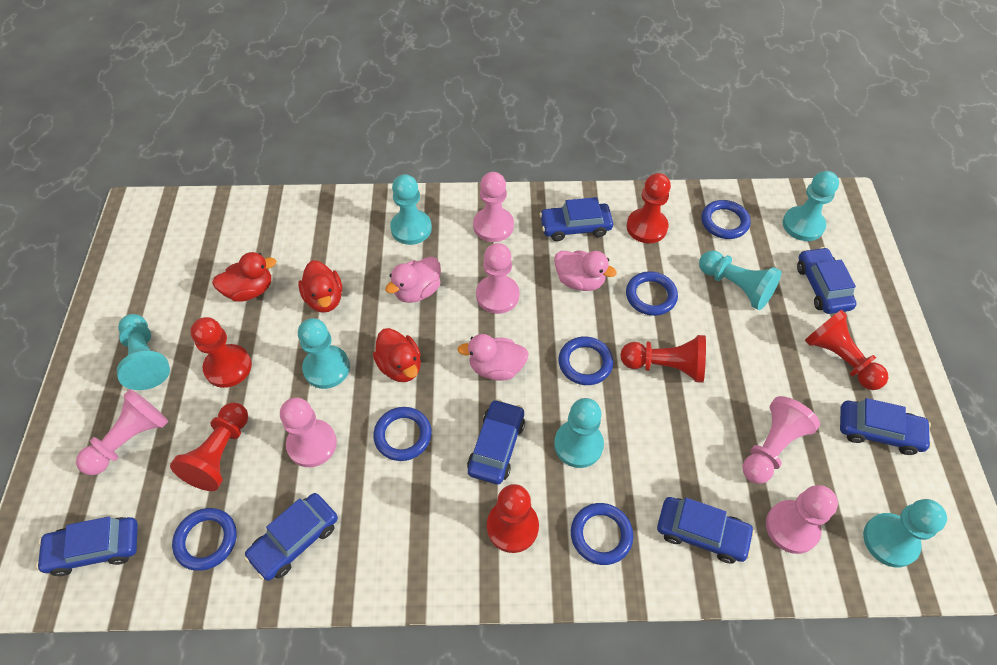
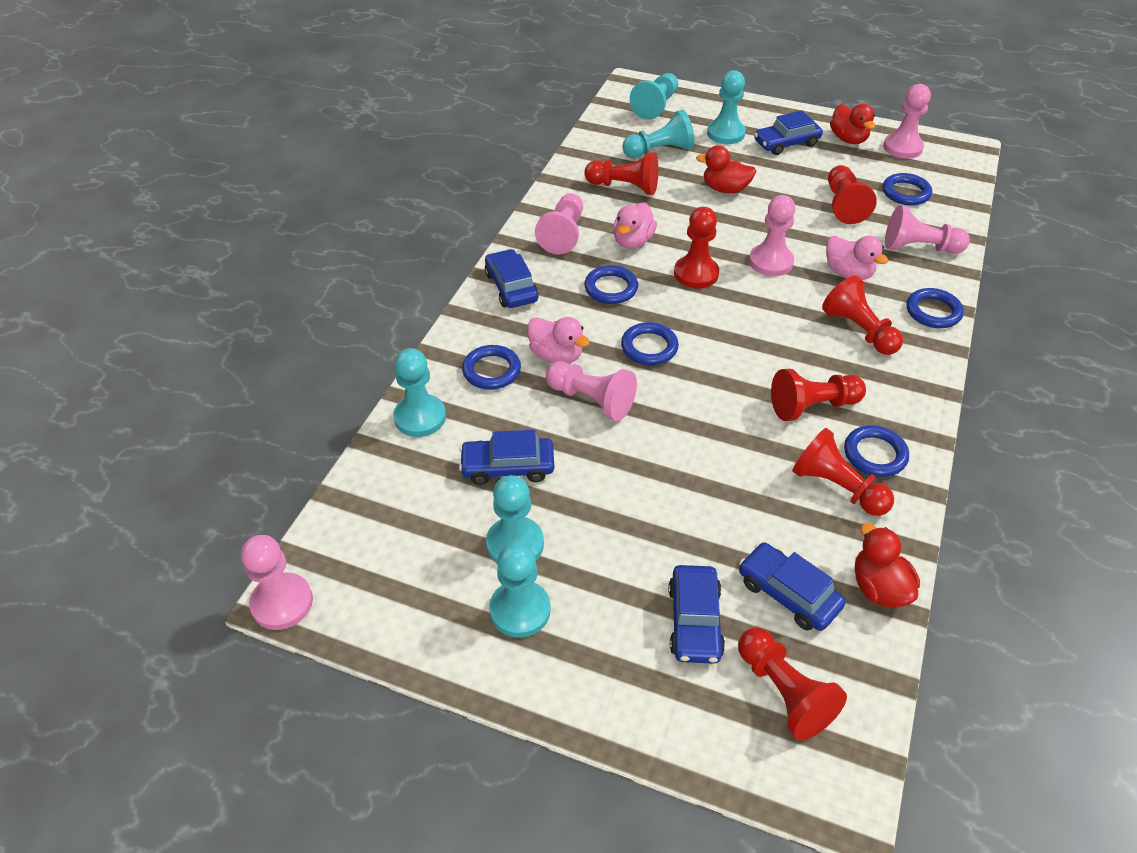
blue car: 7 -> 5
red pawn: 6 -> 7
turquoise pawn: 7 -> 6

